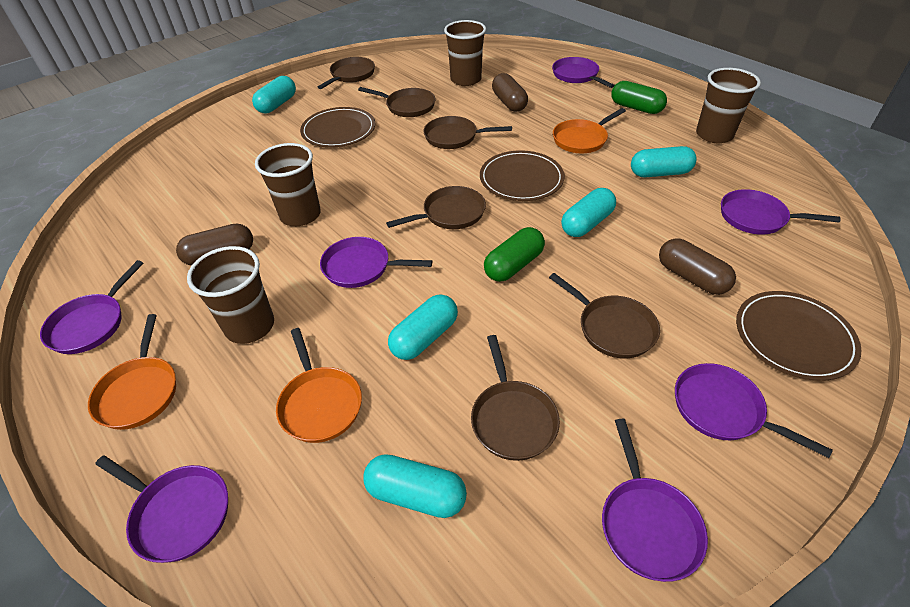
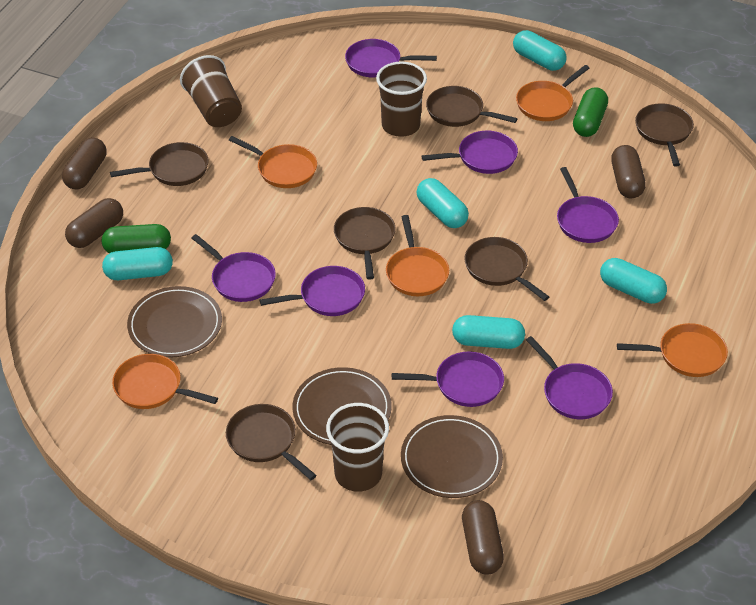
brown capsule: 3 -> 4
brown cup: 4 -> 3
orange pan: 3 -> 5

